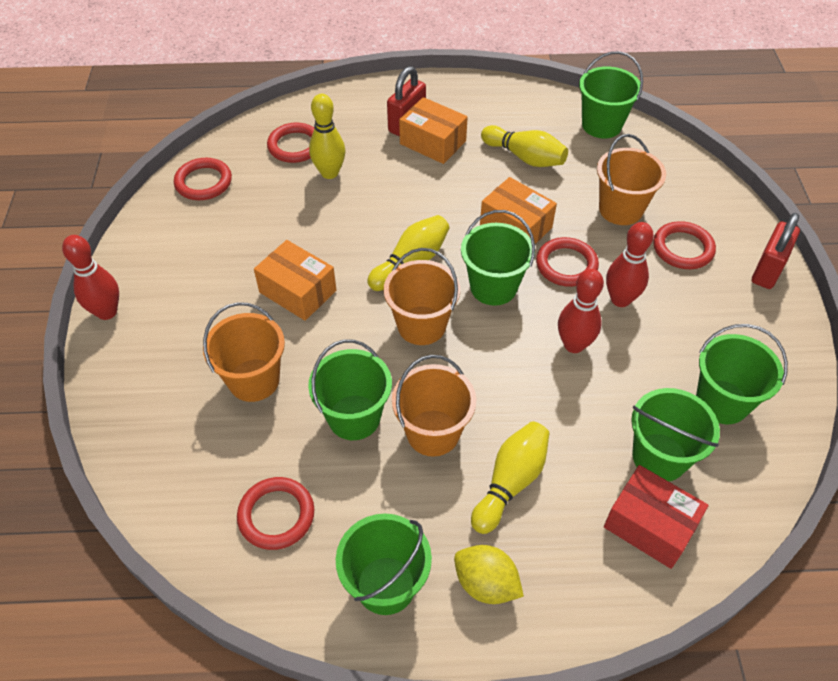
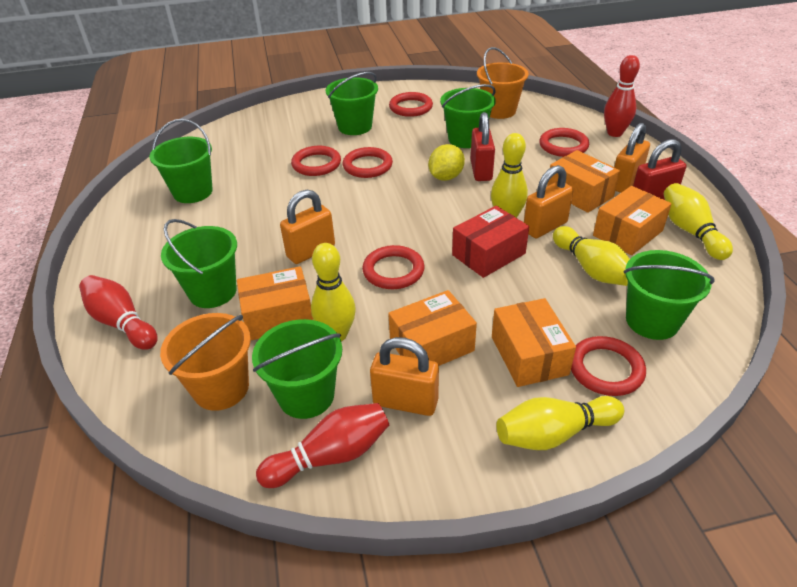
orange box: 3 -> 5
orange bucket: 4 -> 2
orange padlock: 0 -> 4
red ring: 5 -> 6
yellow bowling pin: 4 -> 5

